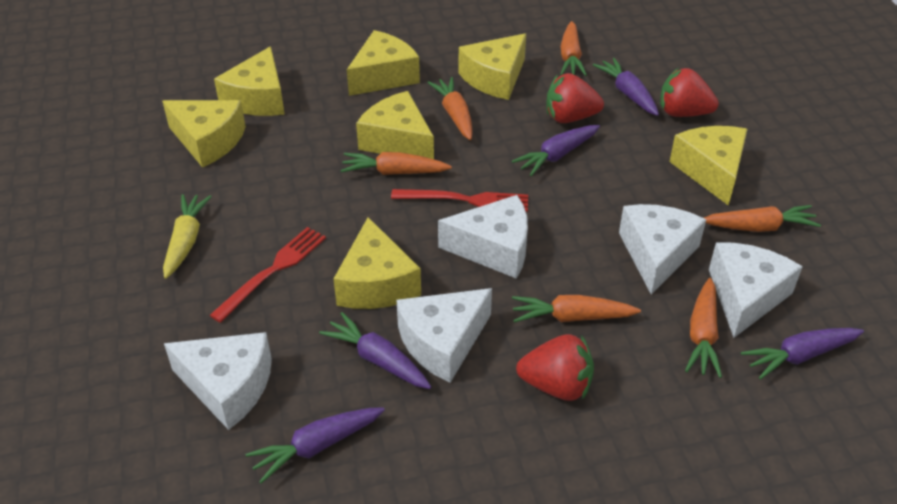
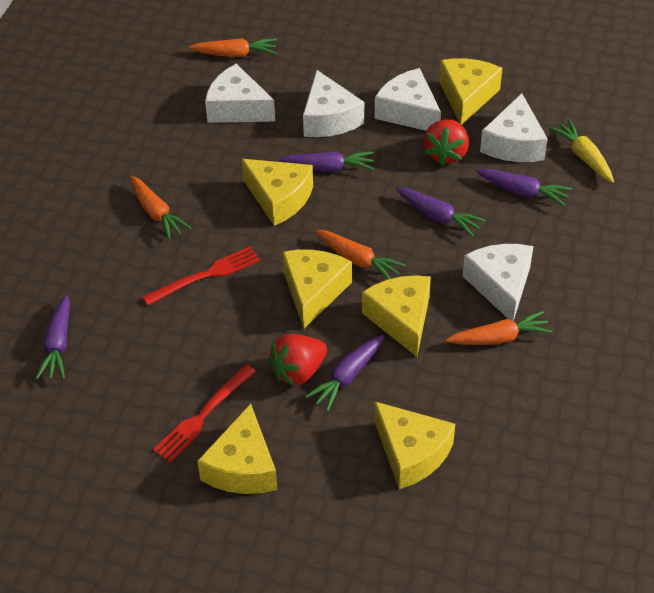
orange carrot: 6 -> 4
red strawberry: 3 -> 2
yellow cheese: 7 -> 6

